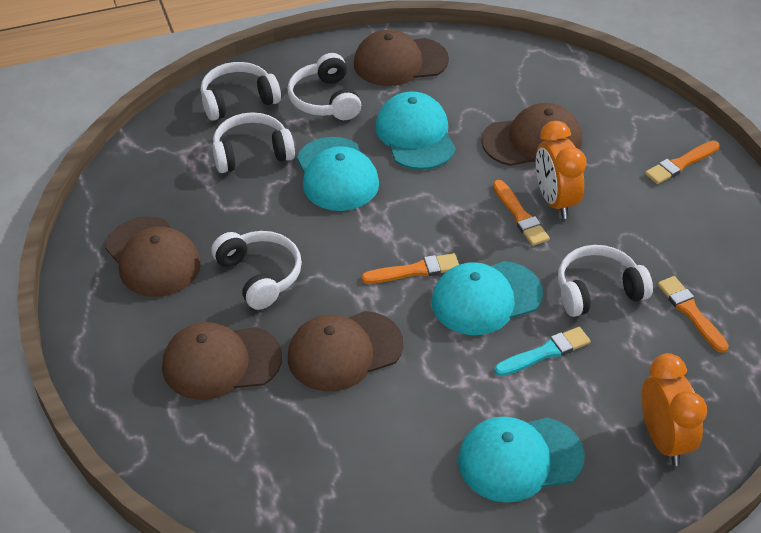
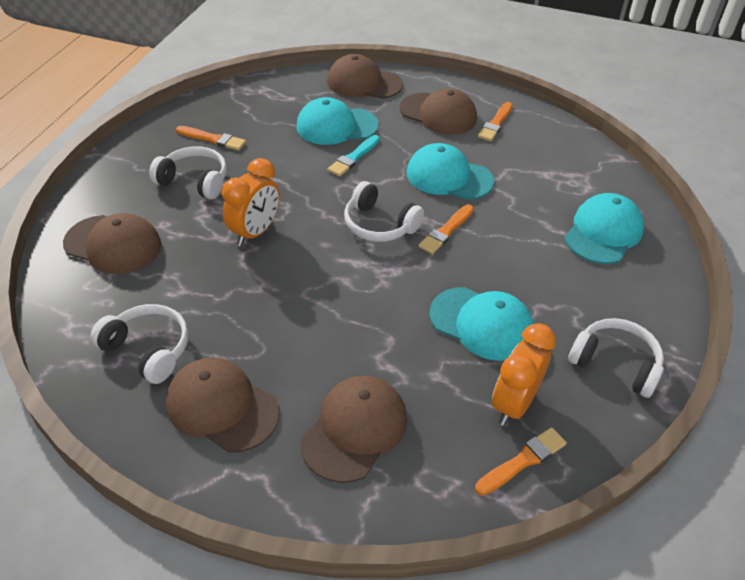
white headphones: 5 -> 4

